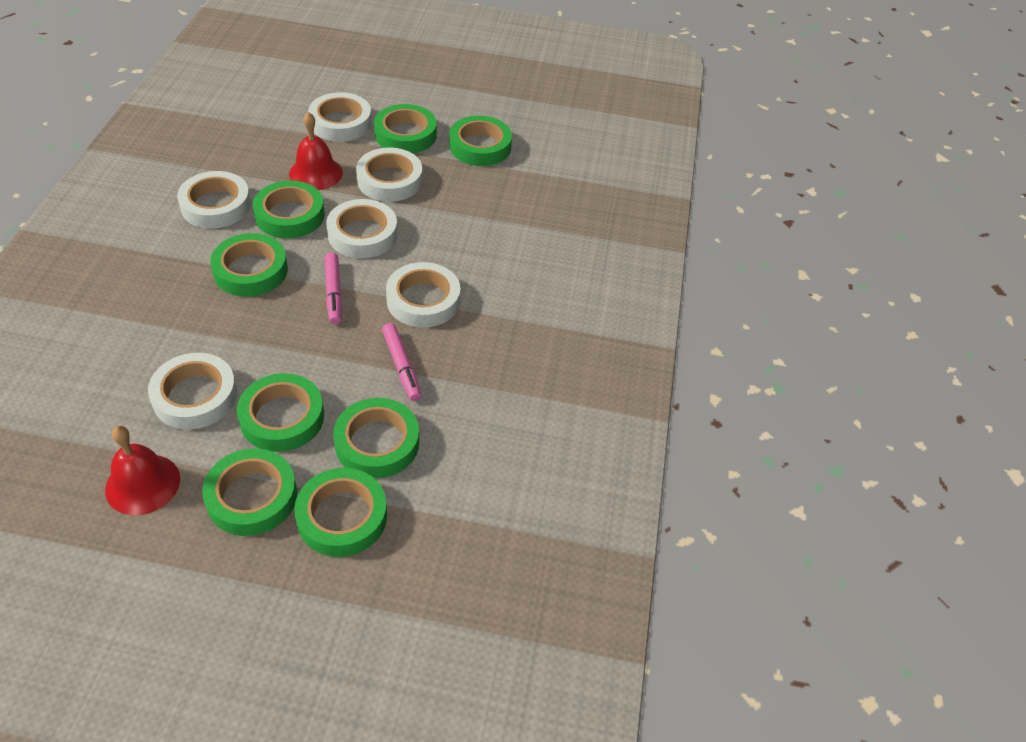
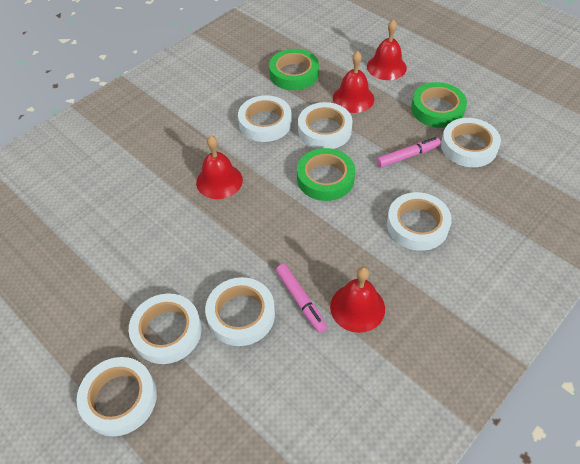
green tape: 8 -> 3
red bell: 2 -> 4
white tape: 6 -> 7

